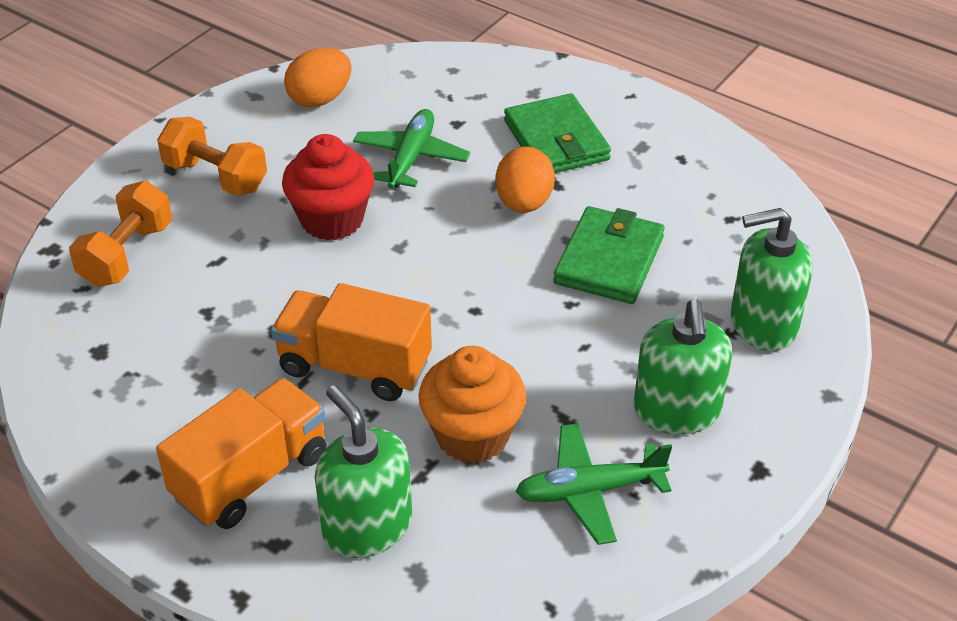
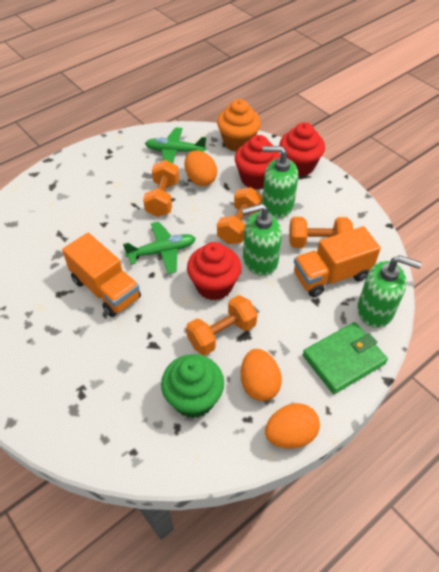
green cupcake: 0 -> 1
green wallet: 2 -> 1
orange dumbbell: 2 -> 4
orange egg: 2 -> 3
red cupcake: 1 -> 3

